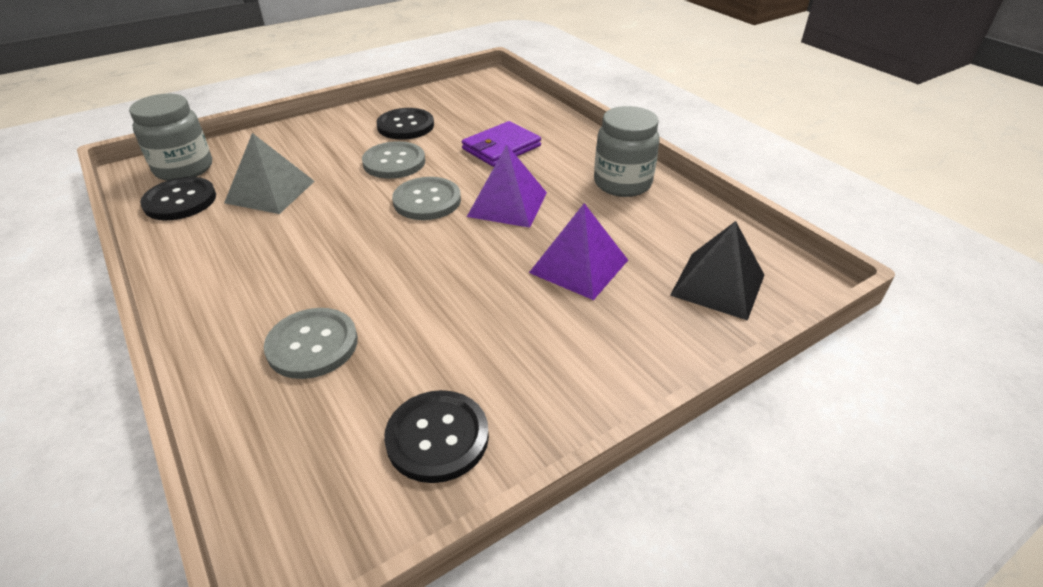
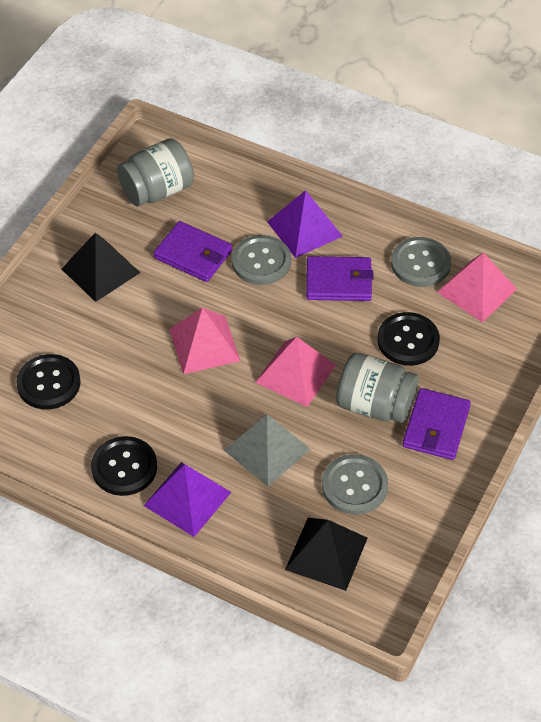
black pyramid: 1 -> 2
pink pyramid: 0 -> 3
purple wallet: 1 -> 3

